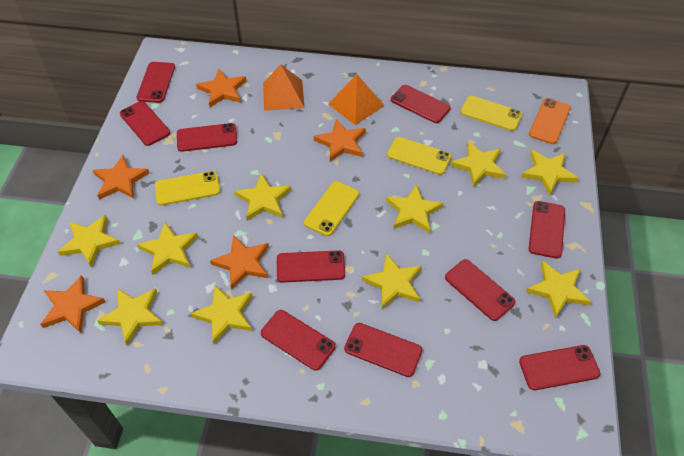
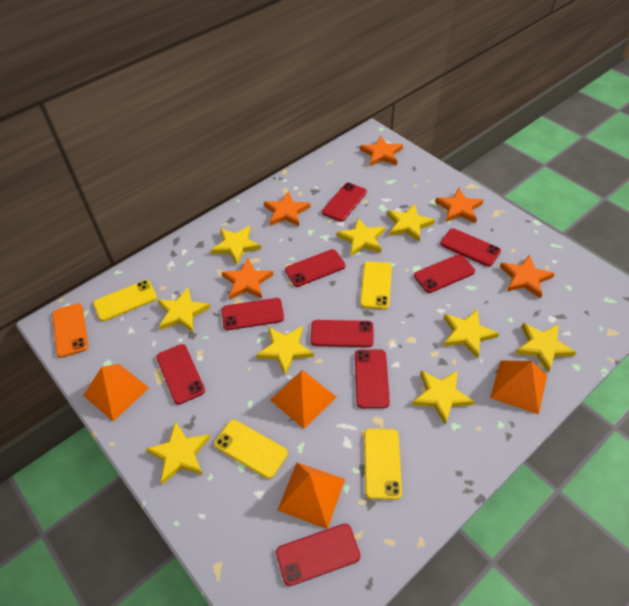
orange pyramid: 2 -> 4
red phone: 10 -> 9
yellow star: 10 -> 9

